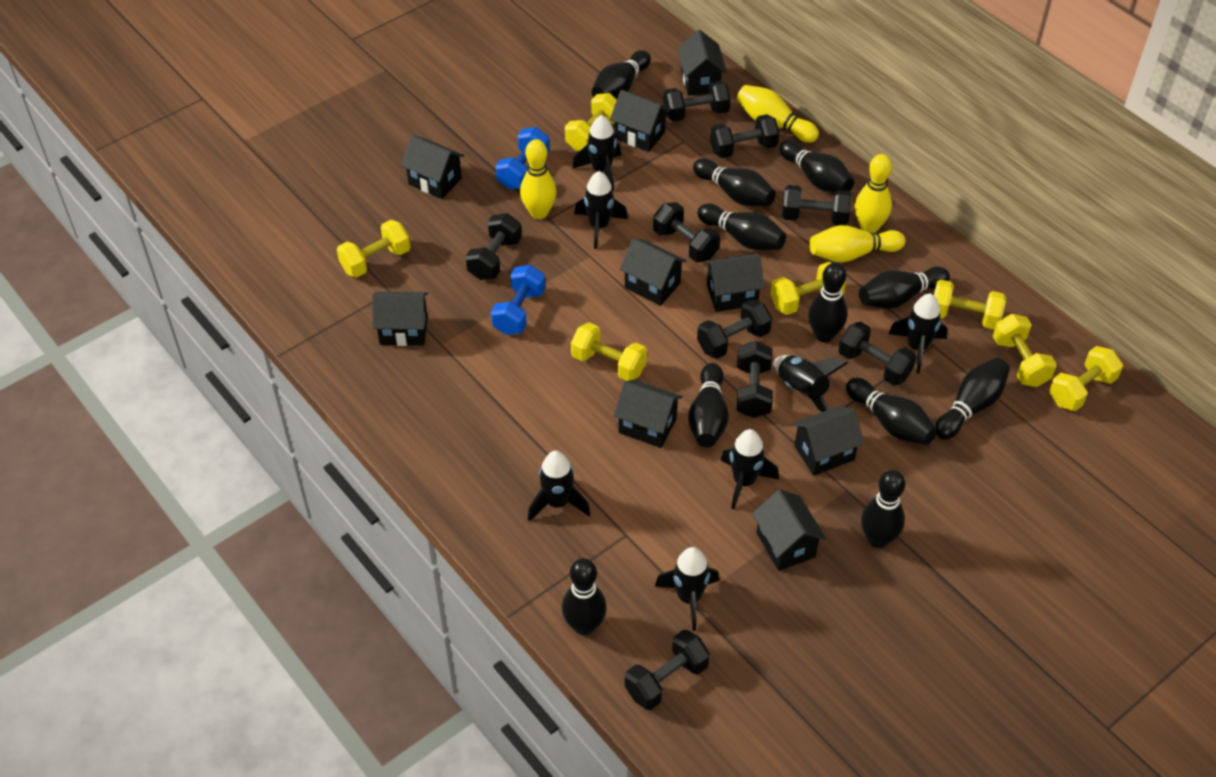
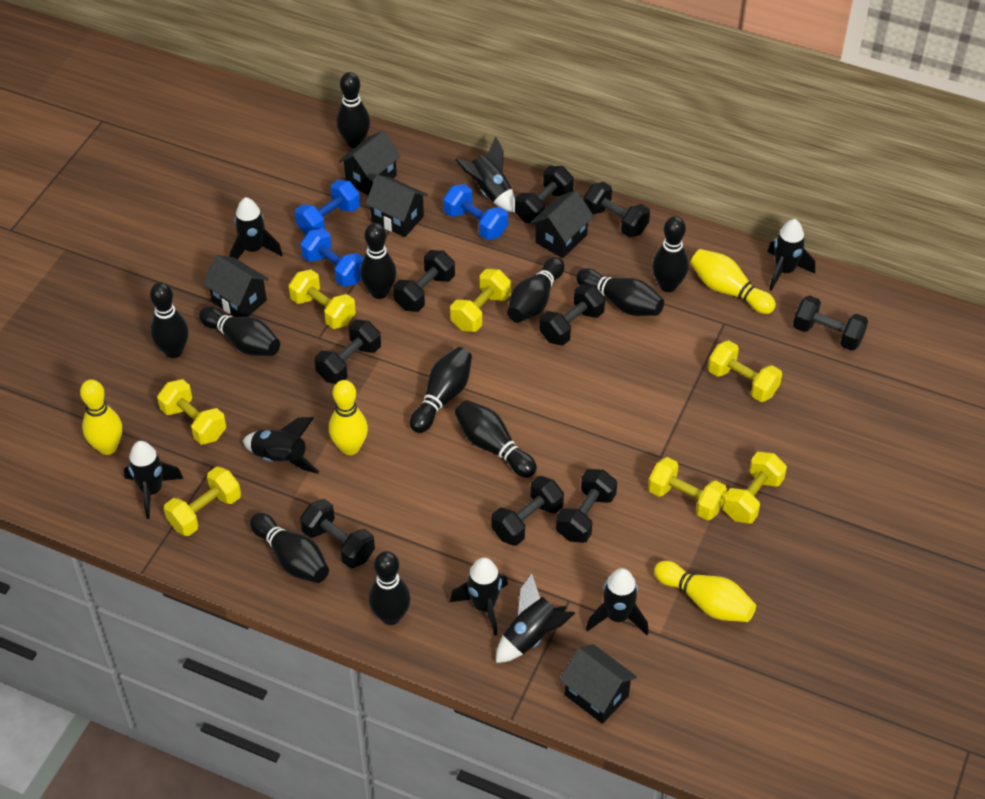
black house: 9 -> 5
black rocket: 7 -> 8
blue dumbbell: 2 -> 3

